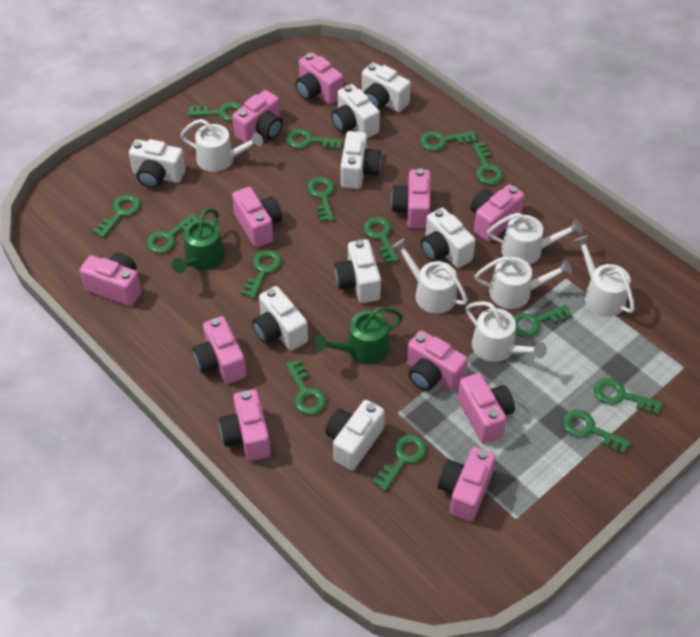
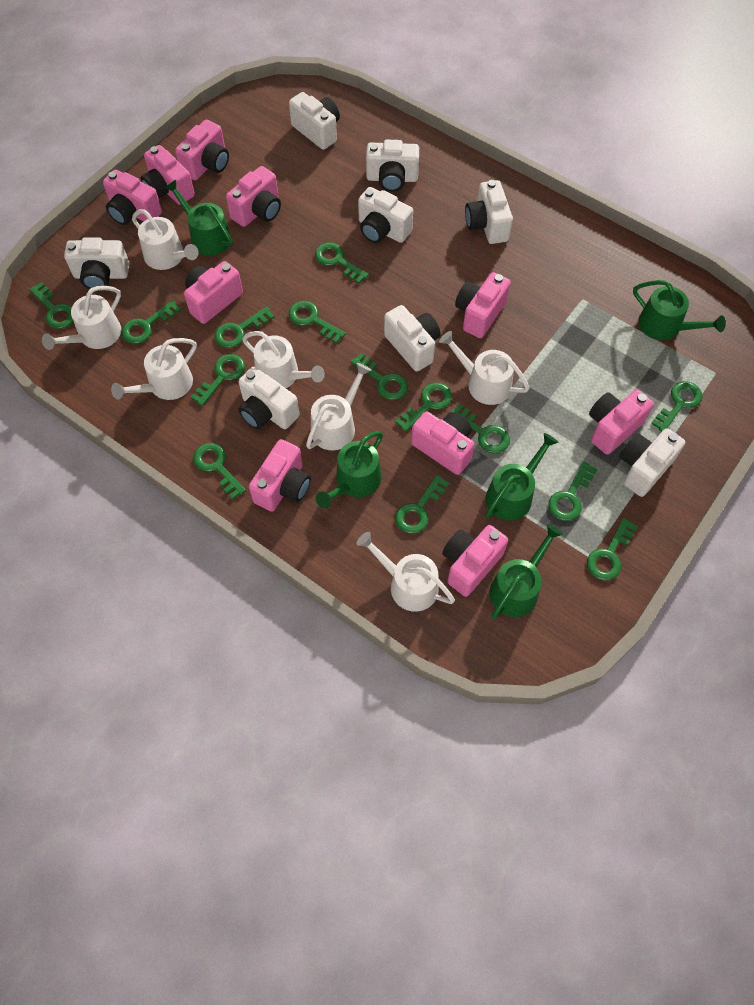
green watering can: 2 -> 5
pink camera: 11 -> 10
white watering can: 6 -> 7

